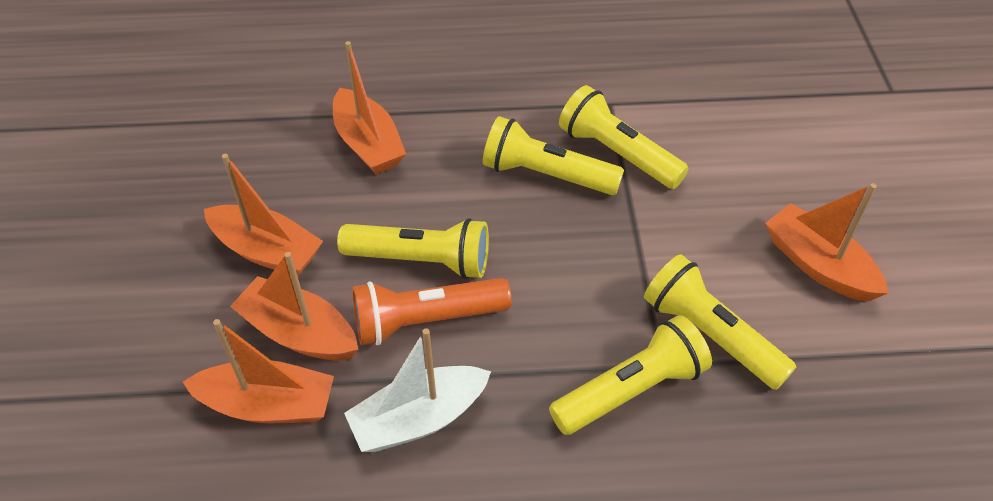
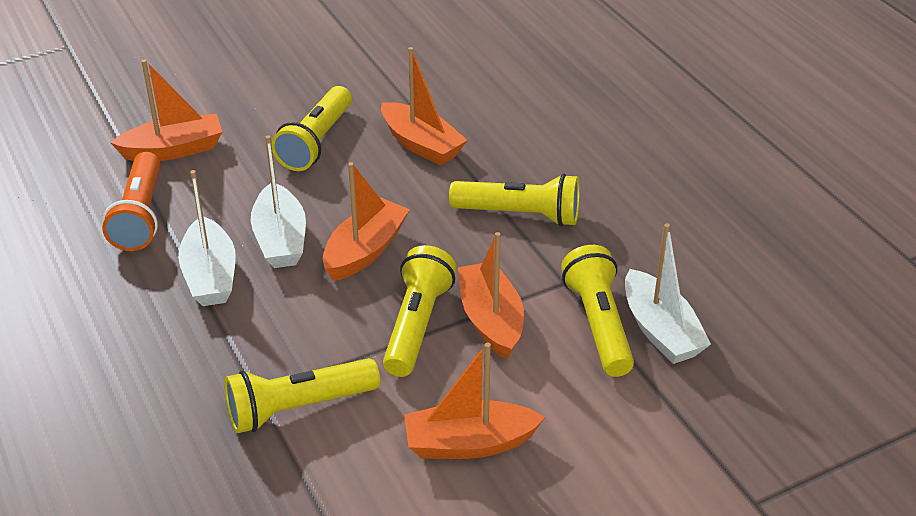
white boat: 1 -> 3

